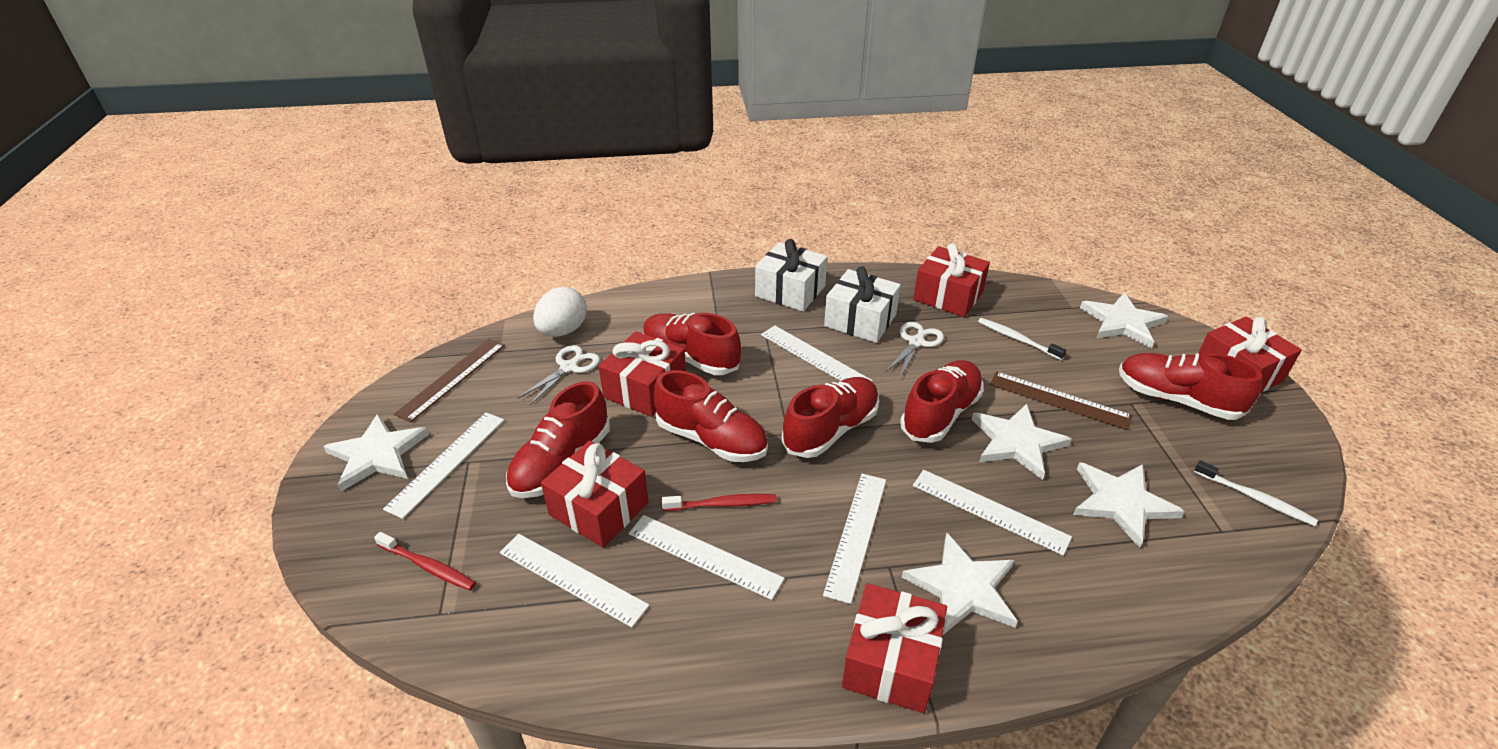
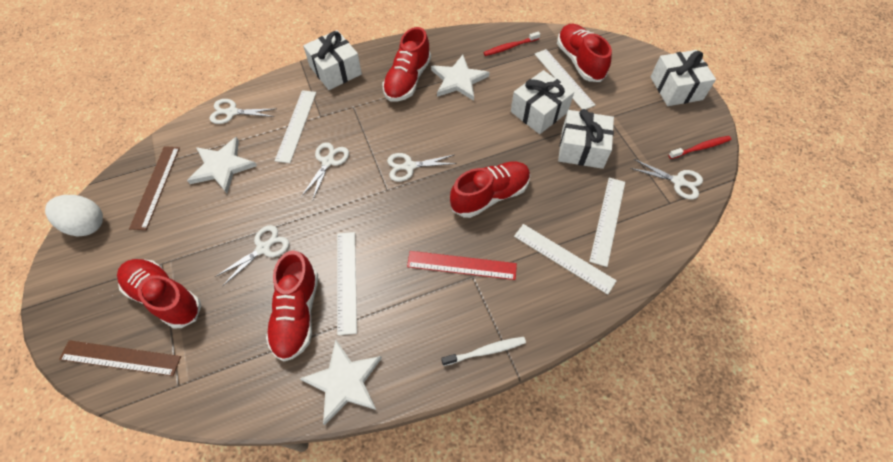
red gift: 5 -> 0
red ruler: 0 -> 1
red shoe: 6 -> 5
white gift: 2 -> 4
white ruler: 6 -> 5
white scissors: 2 -> 5
white star: 5 -> 3
white toothbrush: 2 -> 1

